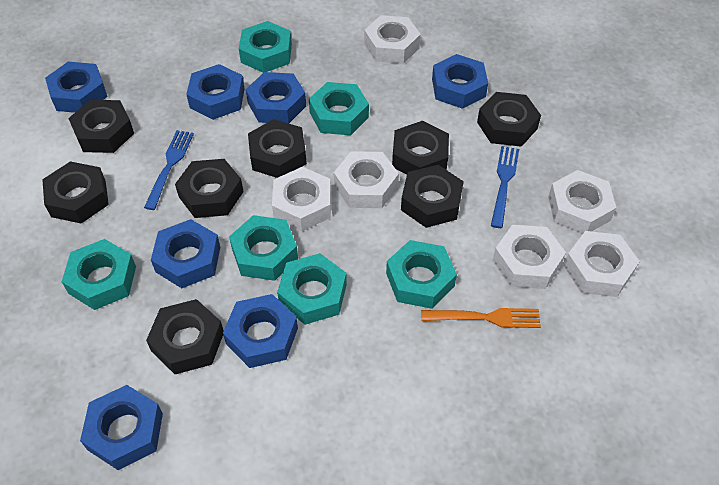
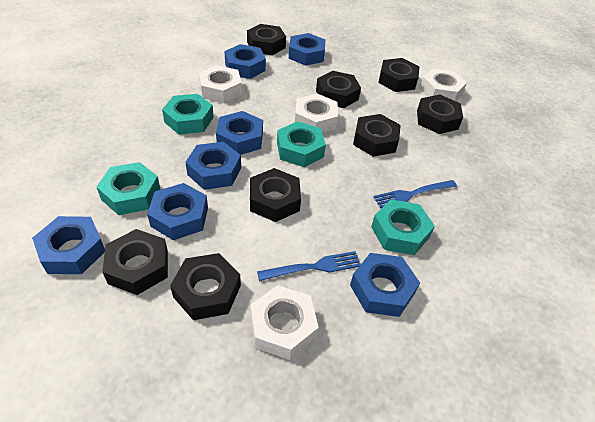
orange fork: 1 -> 0
turquoise nut: 6 -> 4
white nut: 6 -> 4

